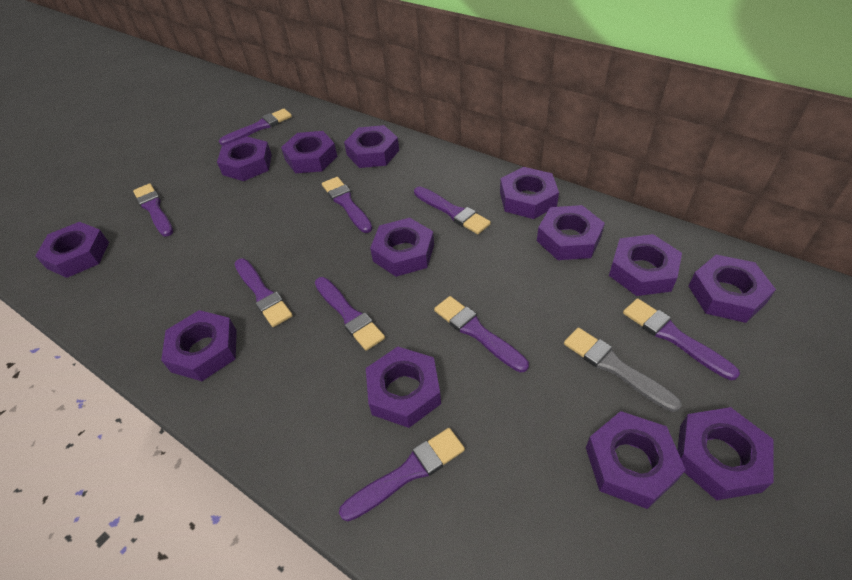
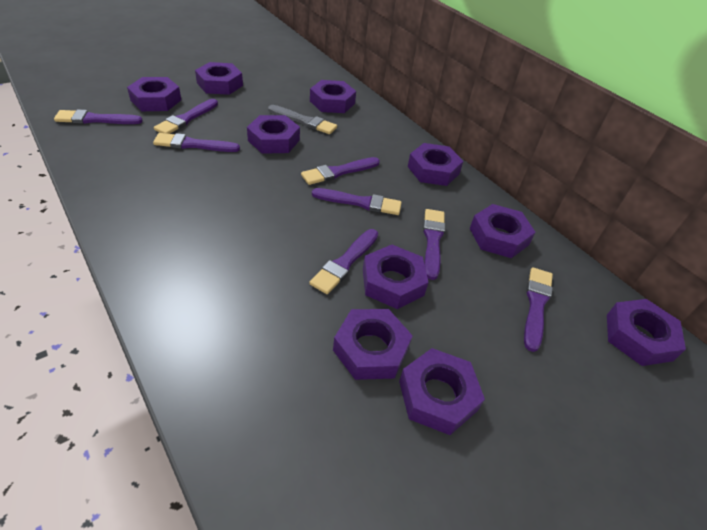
purple brush: 9 -> 8
purple nut: 13 -> 10

